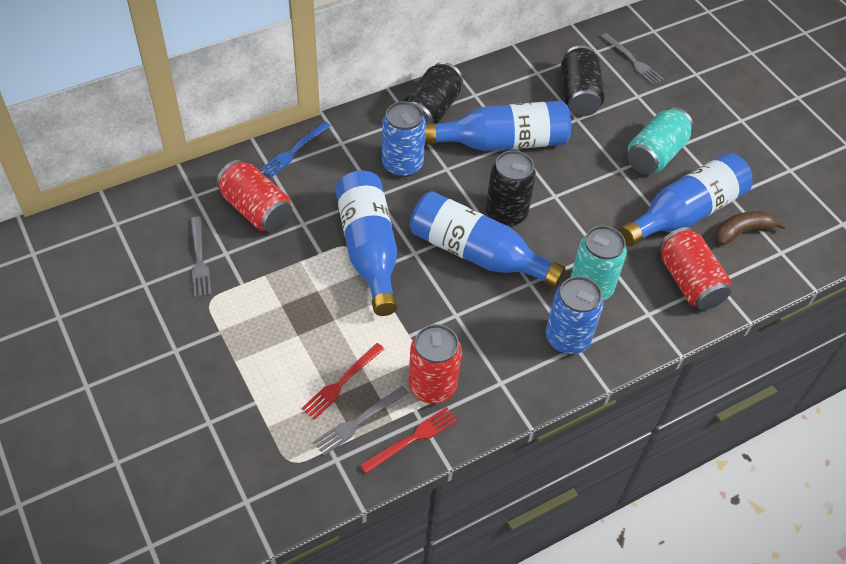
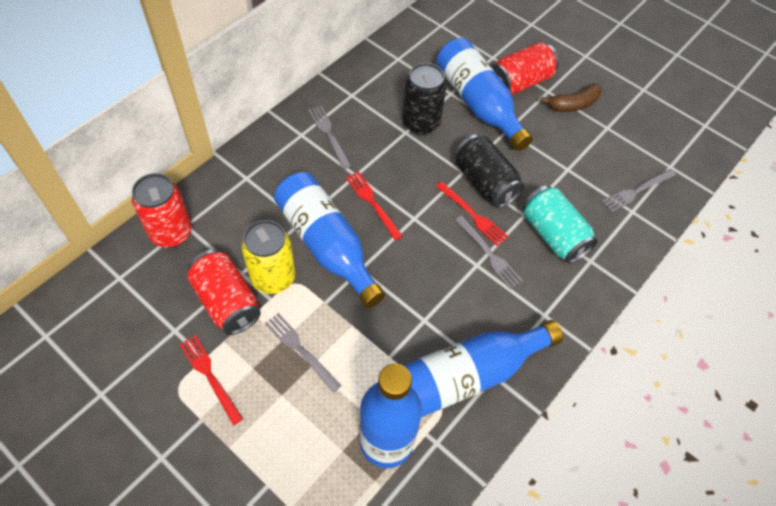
black can: 3 -> 2
blue can: 2 -> 0
blue fork: 1 -> 0
grey fork: 3 -> 4
red fork: 2 -> 3
turquoise can: 2 -> 1
yellow can: 0 -> 1

